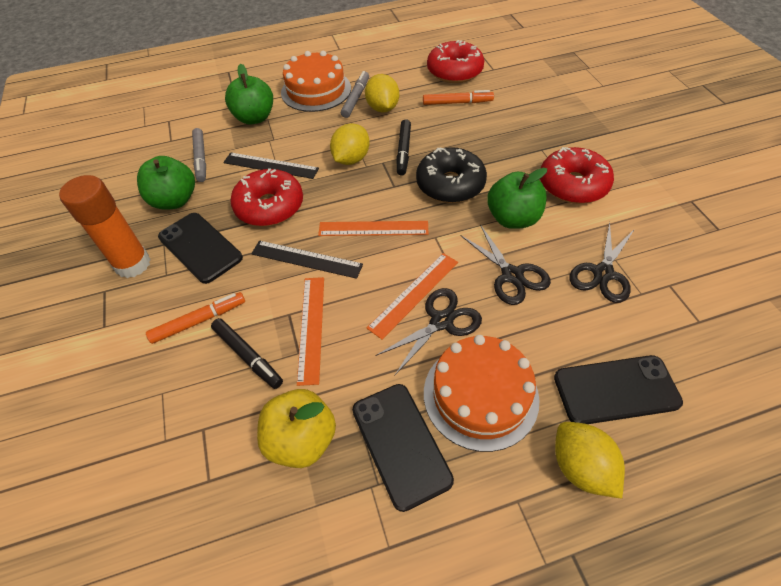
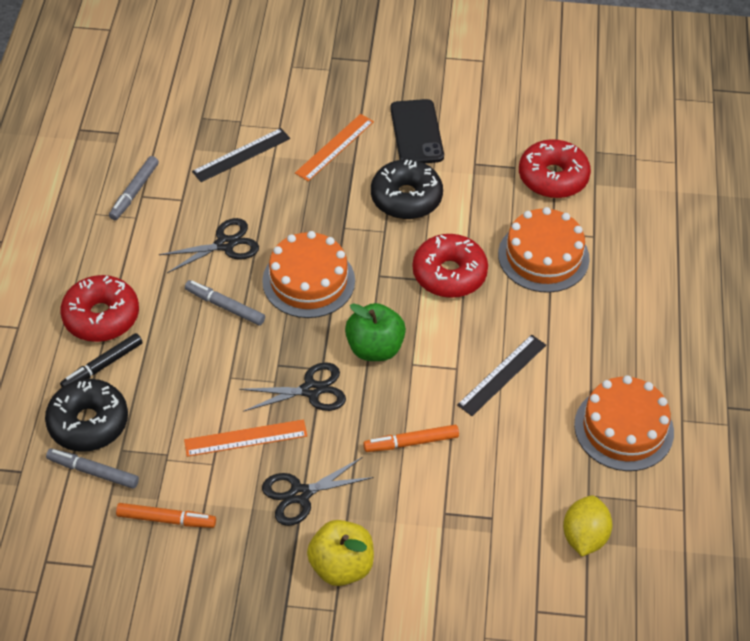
black donut: 1 -> 2
black marker: 2 -> 1
black phone: 3 -> 1
green apple: 3 -> 1
grey marker: 2 -> 3
orange cake: 2 -> 3
orange glue stick: 1 -> 0
orange ruler: 3 -> 2
yellow lemon: 3 -> 1

